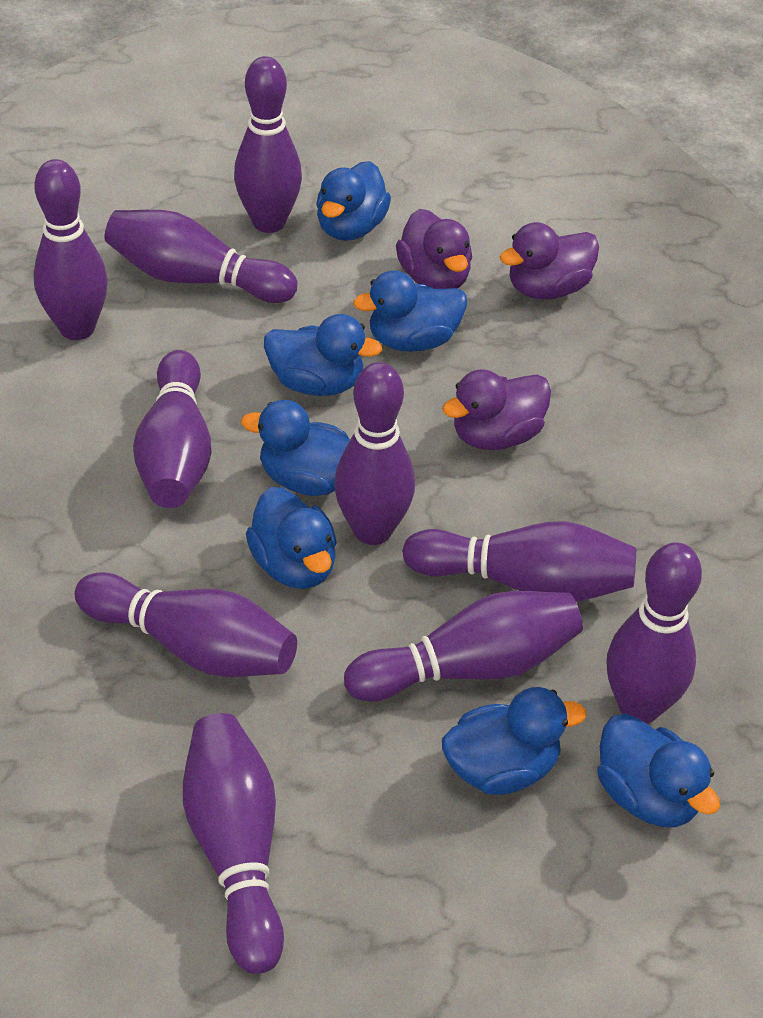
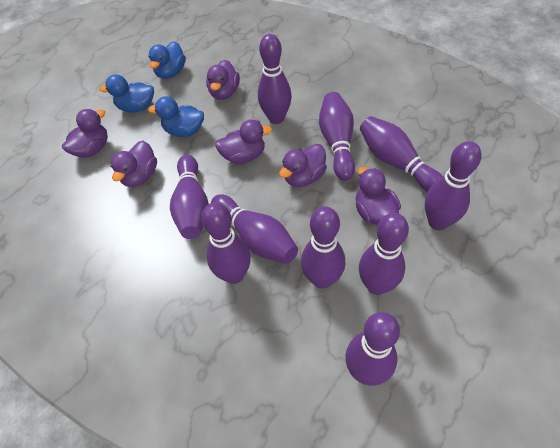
blue duck: 7 -> 3
purple duck: 3 -> 6

